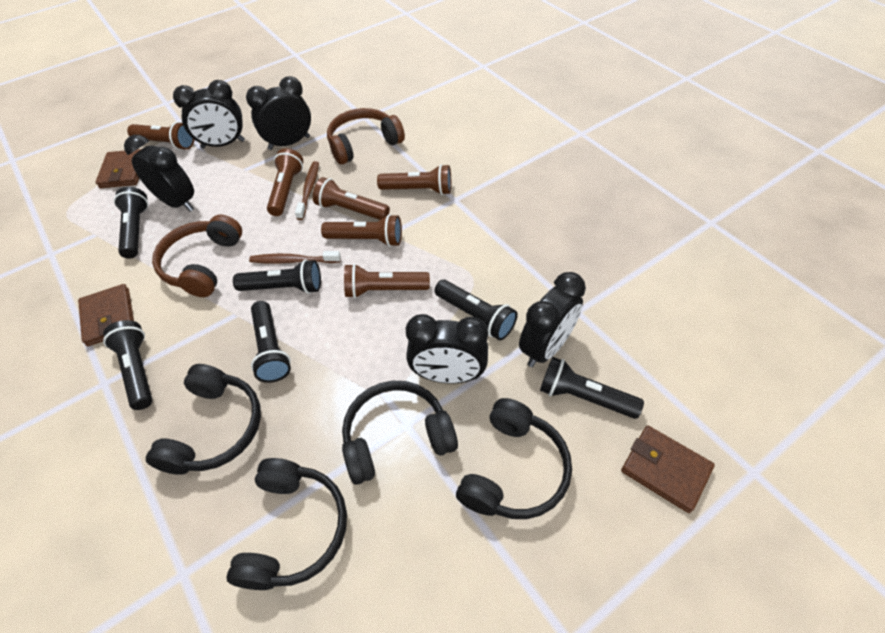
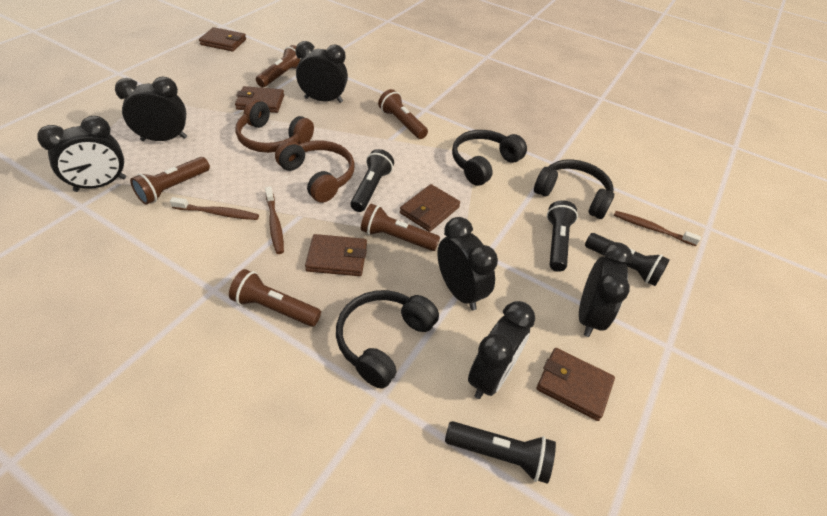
black clock: 5 -> 6
black flashlight: 6 -> 4
black headphones: 4 -> 3
brown flashlight: 6 -> 5
brown toothbrush: 2 -> 3
brown wallet: 3 -> 5

